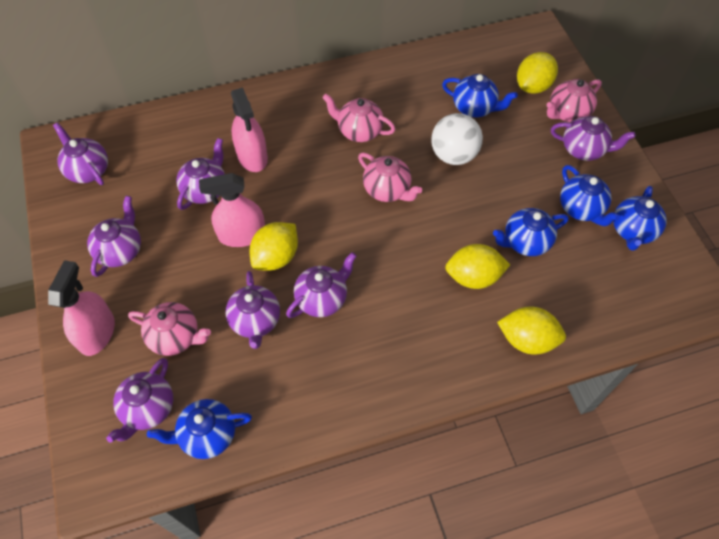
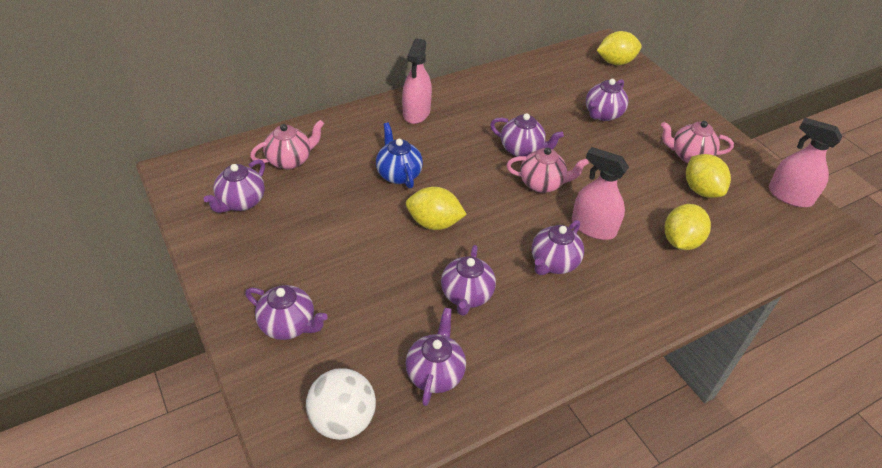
blue teapot: 5 -> 1
pink teapot: 4 -> 3

